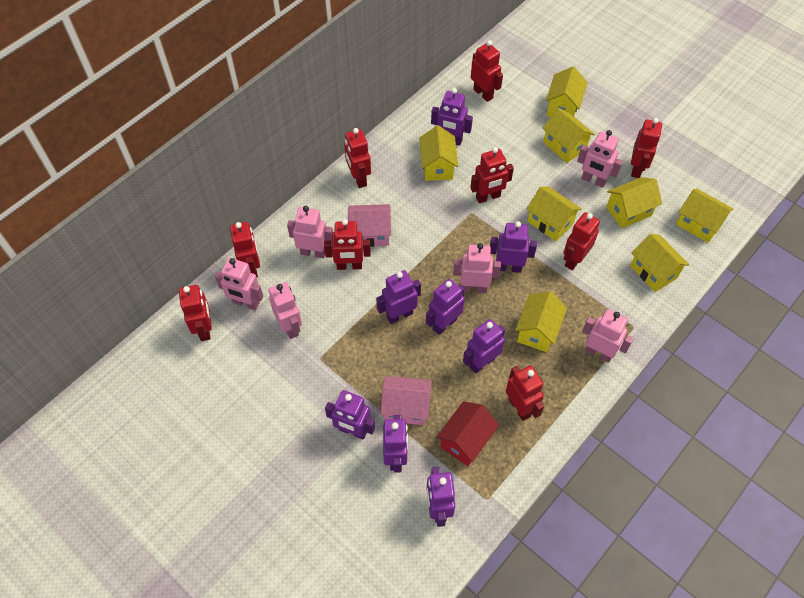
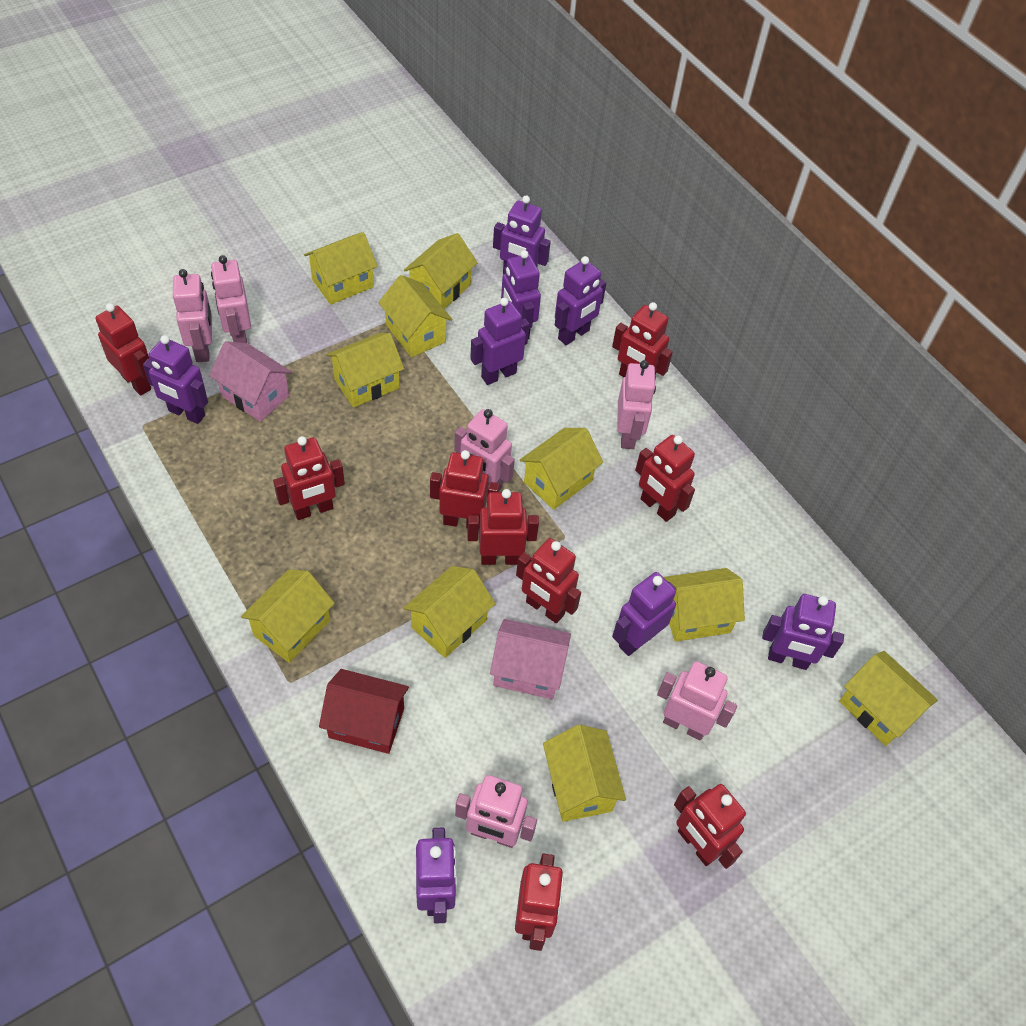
yellow house: 8 -> 10

